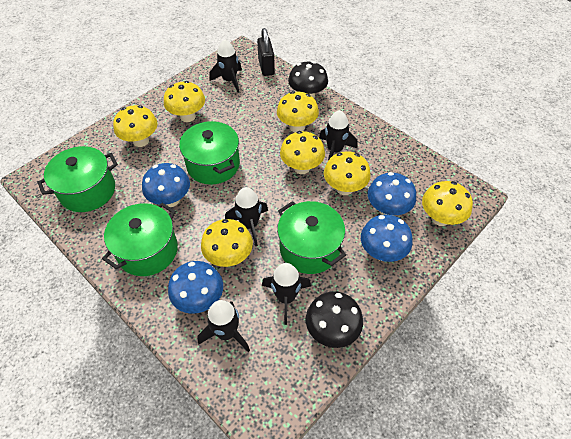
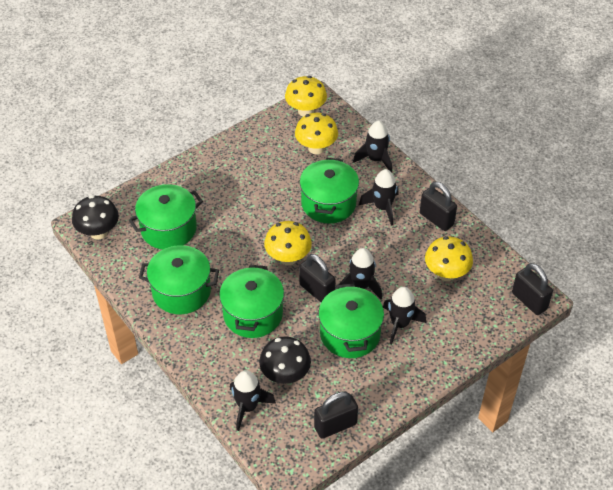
black padlock: 1 -> 4
blue mushroom: 4 -> 0
green pot: 4 -> 5
yellow mushroom: 7 -> 4

